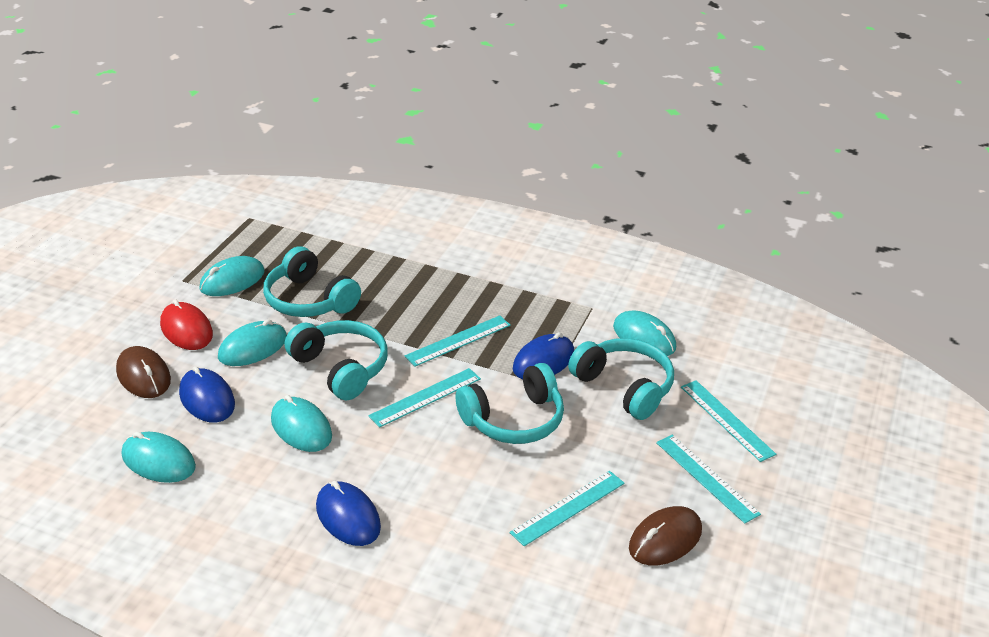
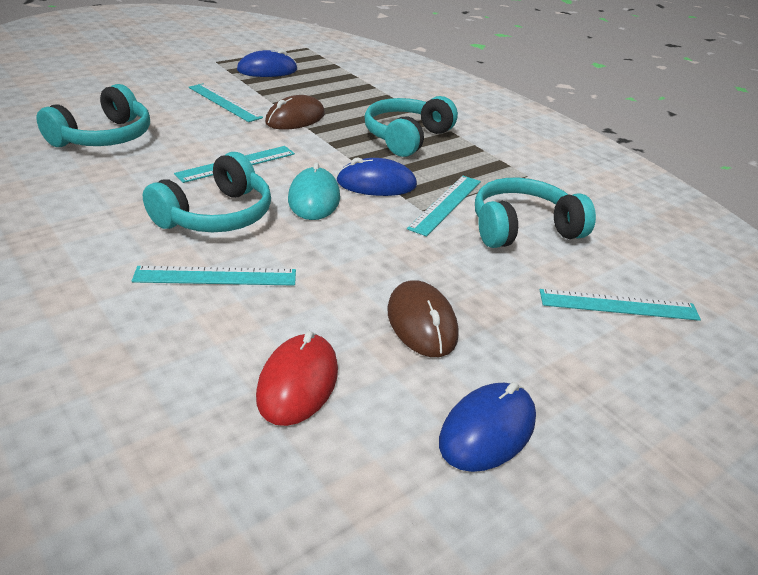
turquoise mouse: 5 -> 1

